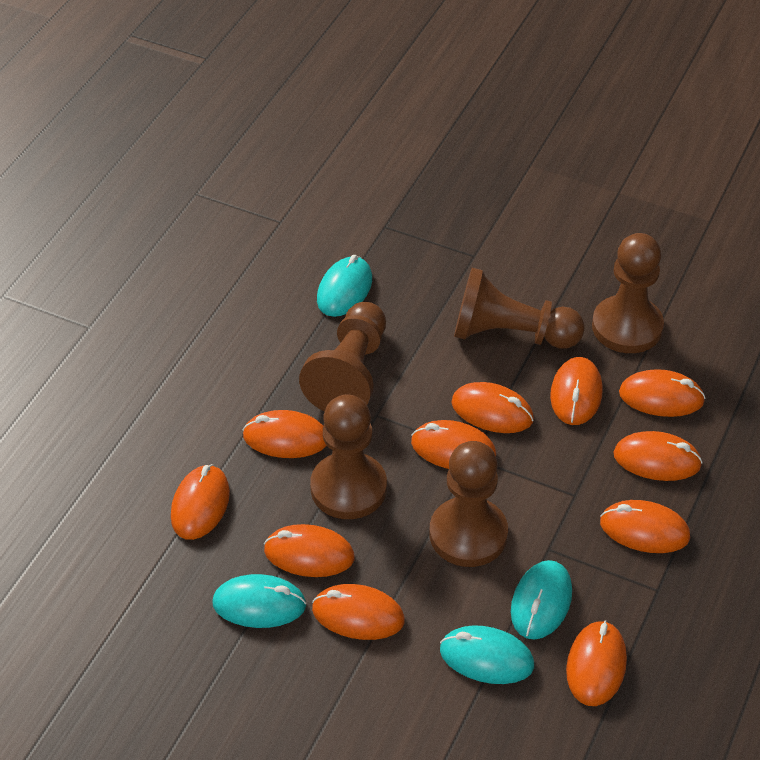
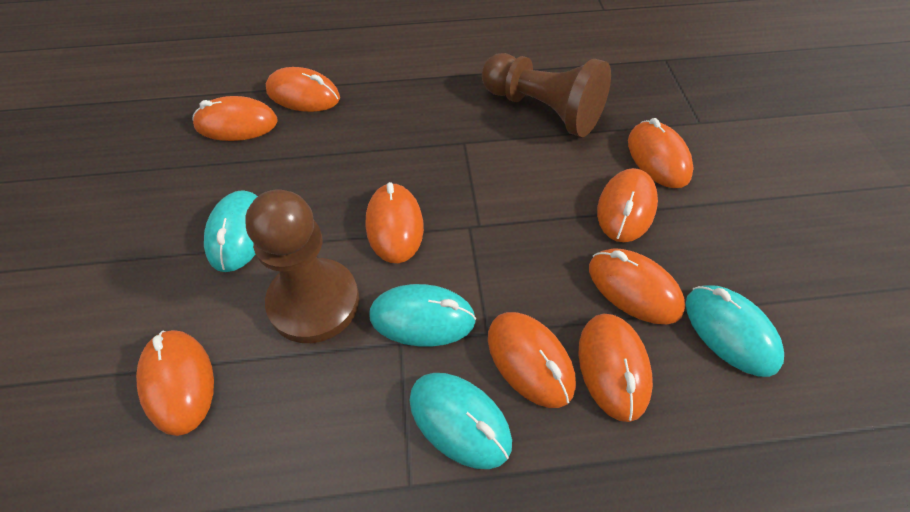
brown pawn: 5 -> 2
orange mouse: 11 -> 9

